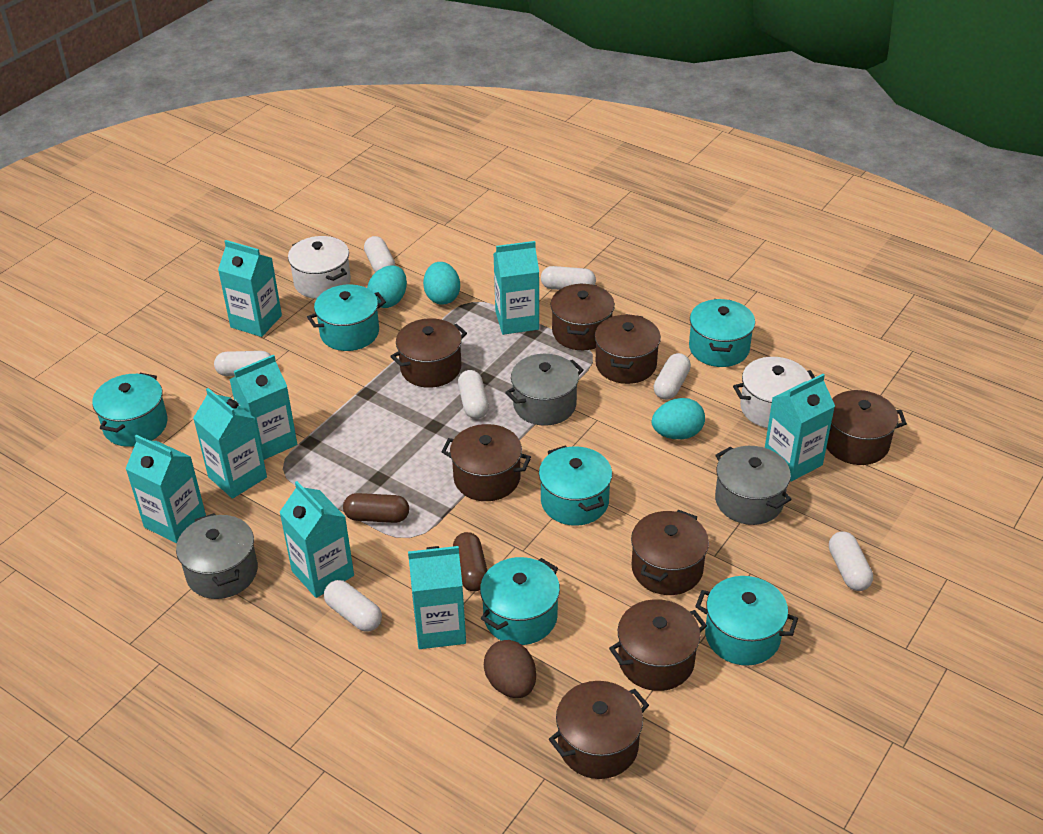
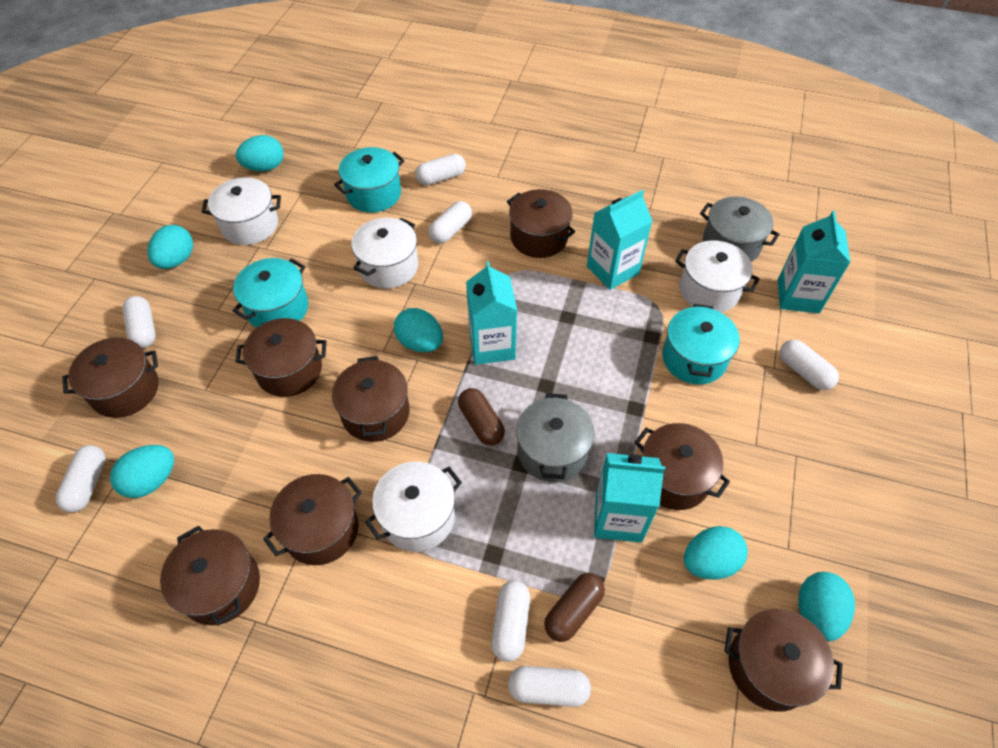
brown egg: 1 -> 0
grey pot: 3 -> 2
turquoise carton: 8 -> 4
turquoise egg: 3 -> 6
turquoise pot: 6 -> 3
white pot: 2 -> 4

